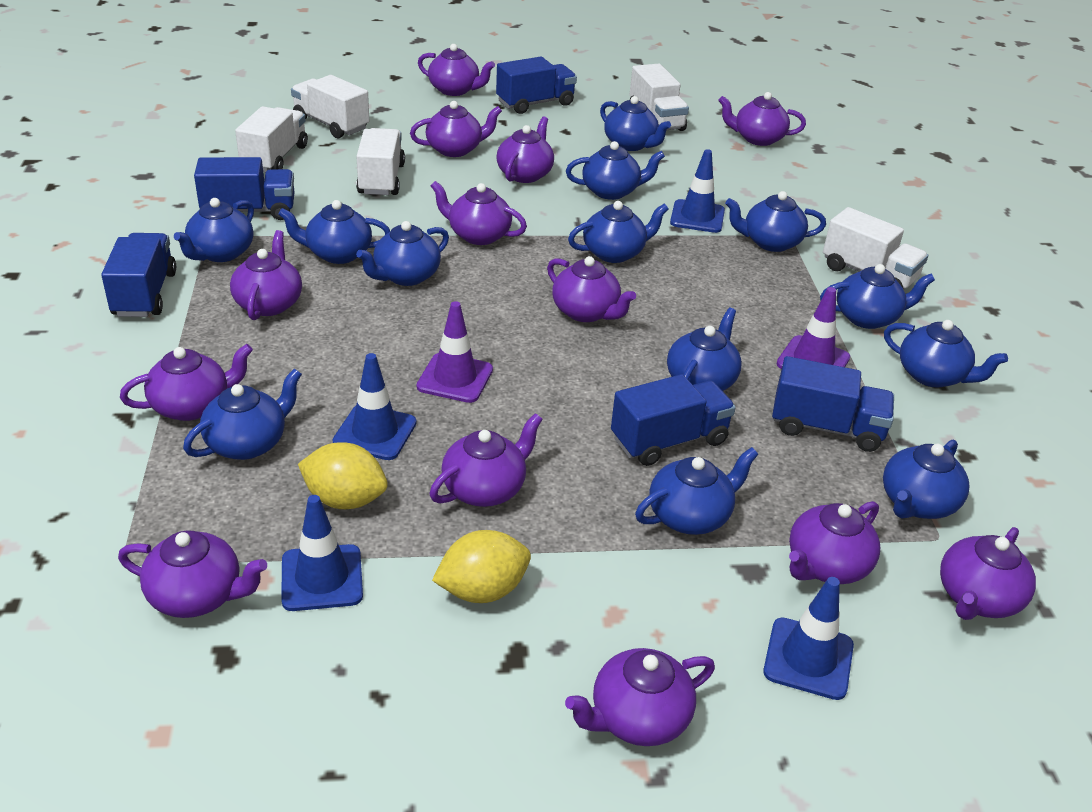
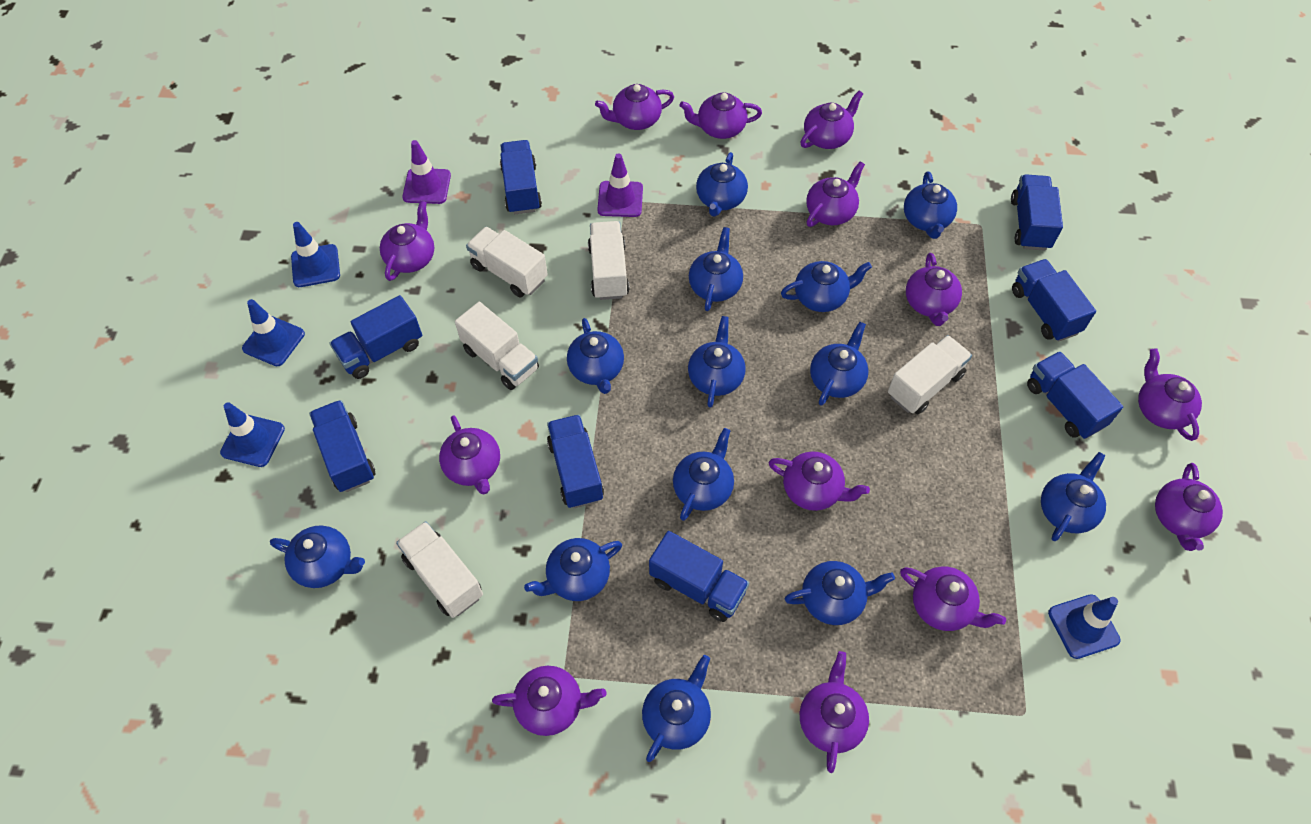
blue truck: 5 -> 8
yellow lemon: 2 -> 0

